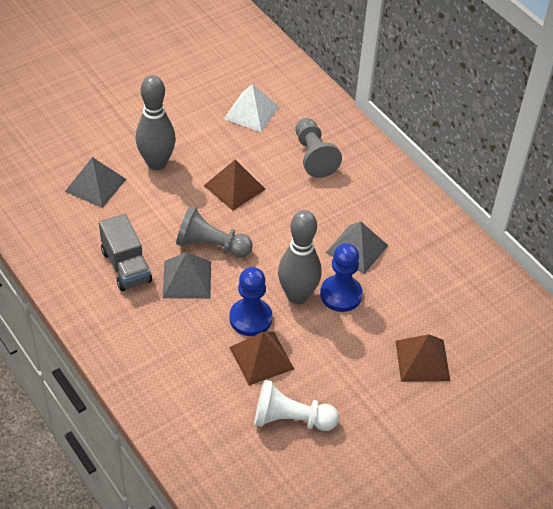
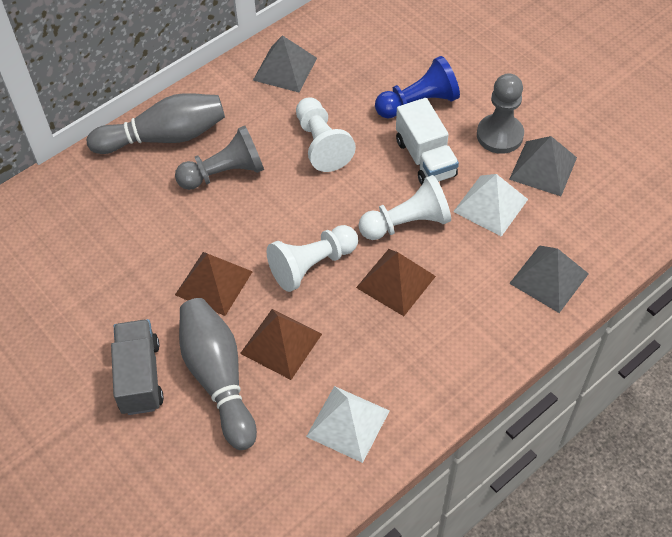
blue pawn: 2 -> 1
white pawn: 1 -> 3
white pyramid: 1 -> 2
white truck: 0 -> 1

